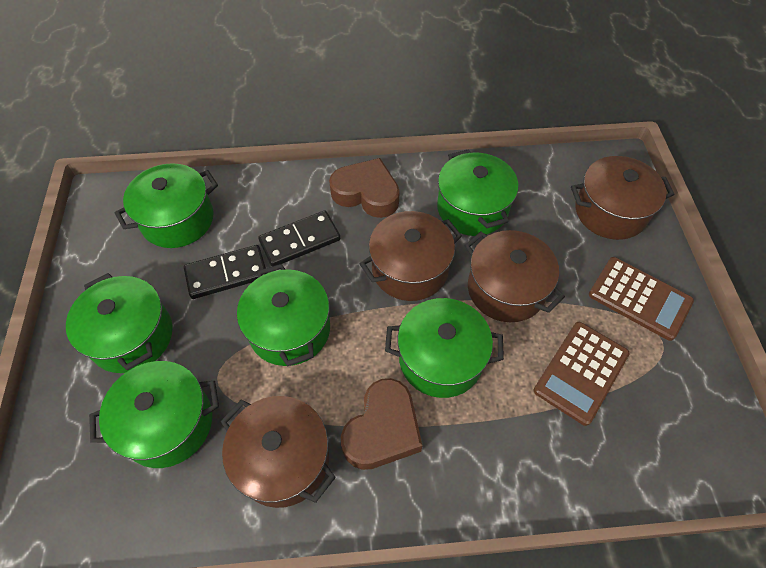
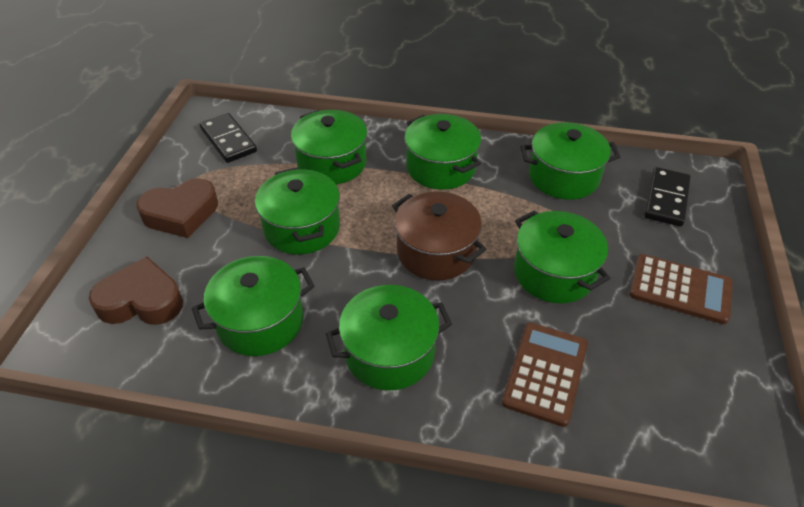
brown pot: 4 -> 1
green pot: 6 -> 7

